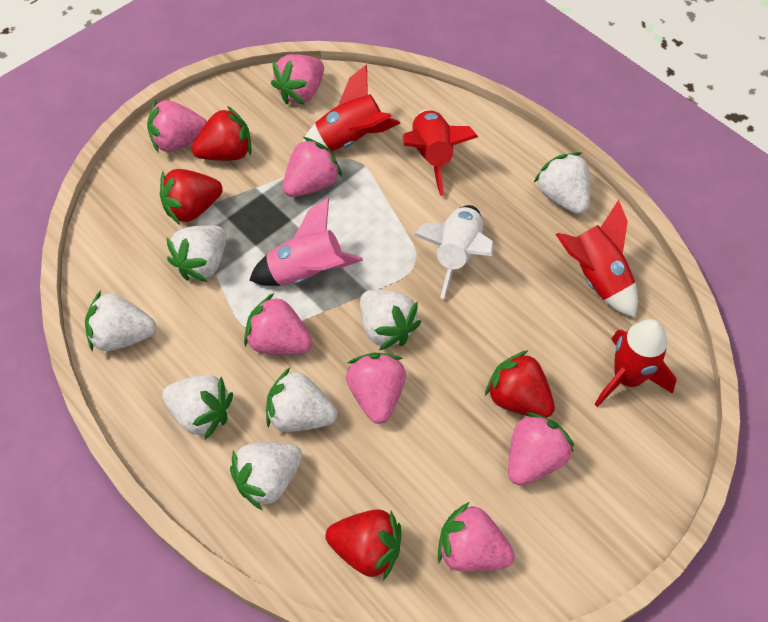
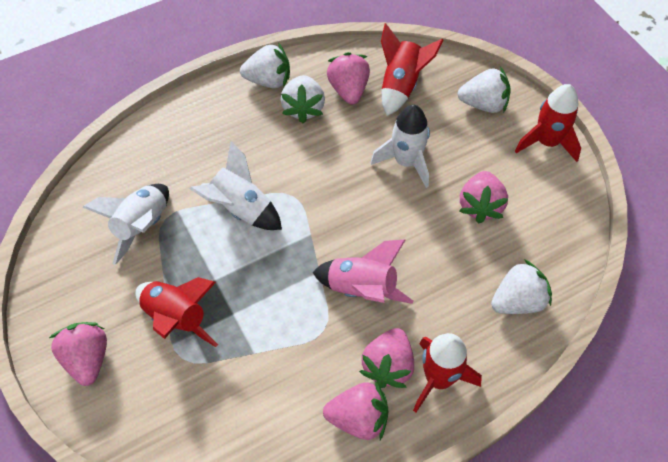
pink strawberry: 7 -> 5
red strawberry: 4 -> 0
white rocket: 1 -> 3
white strawberry: 7 -> 4

